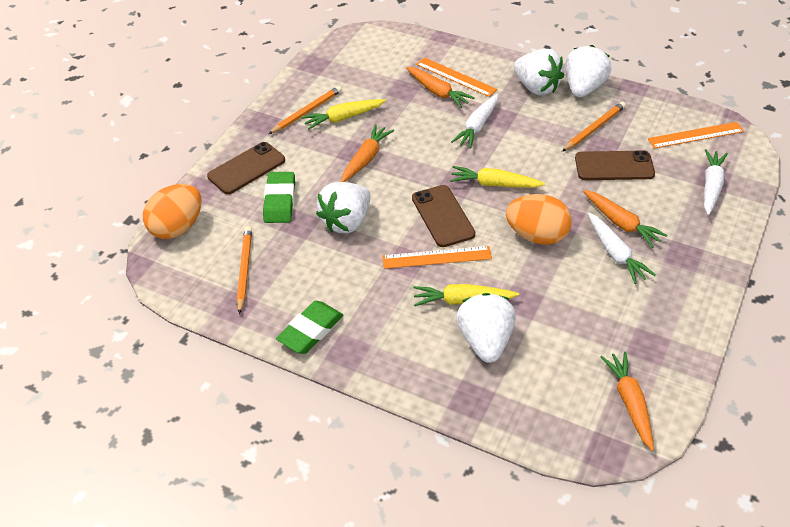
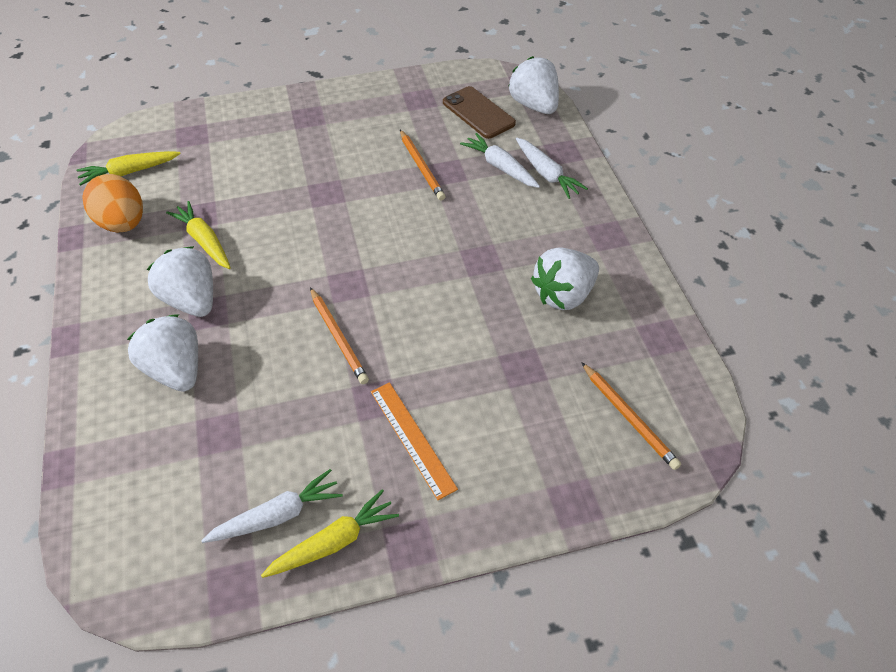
brown phone: 3 -> 1
green eraser: 2 -> 0
orange carrot: 4 -> 0
orange egg: 2 -> 1
orange ruler: 3 -> 1

